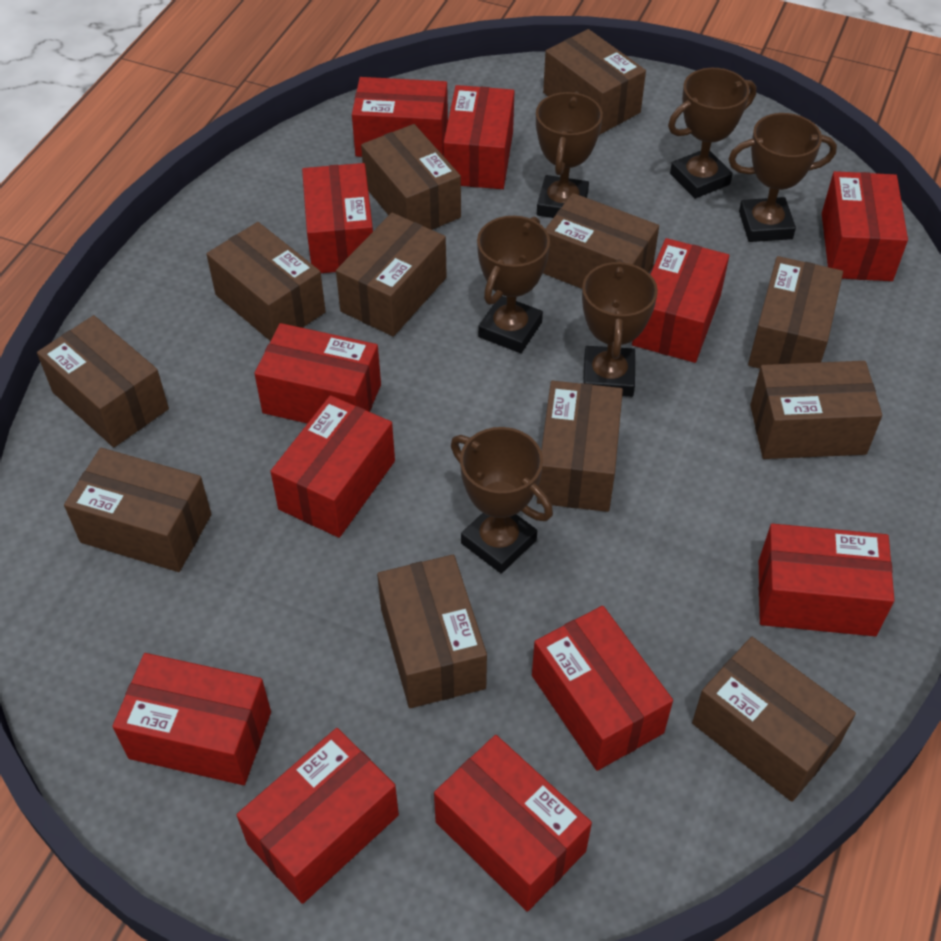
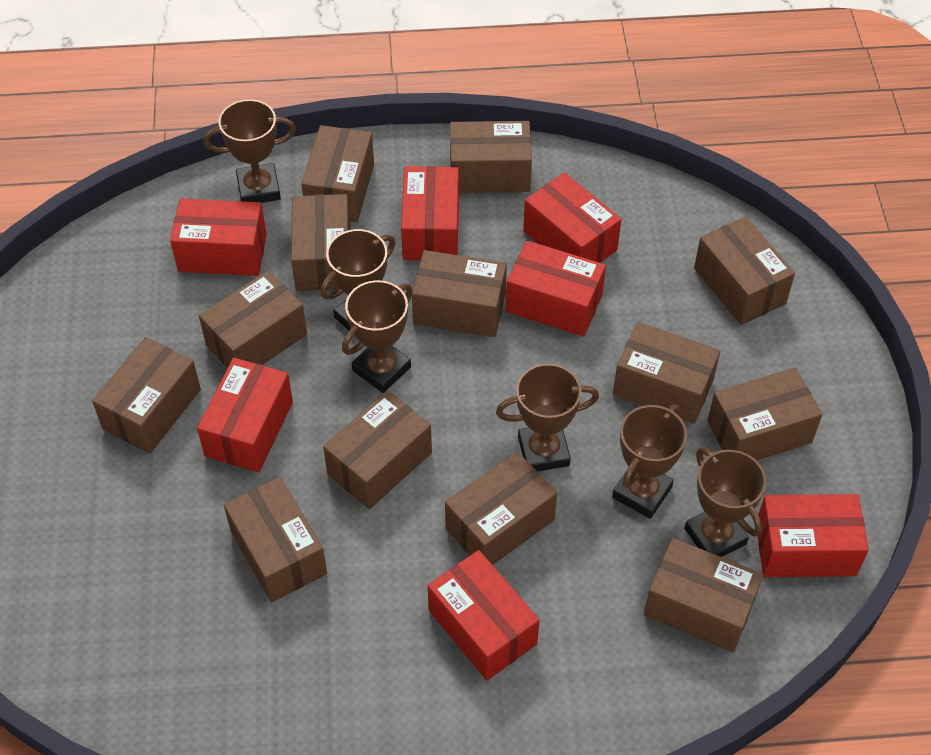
brown box: 12 -> 13
red box: 12 -> 7

